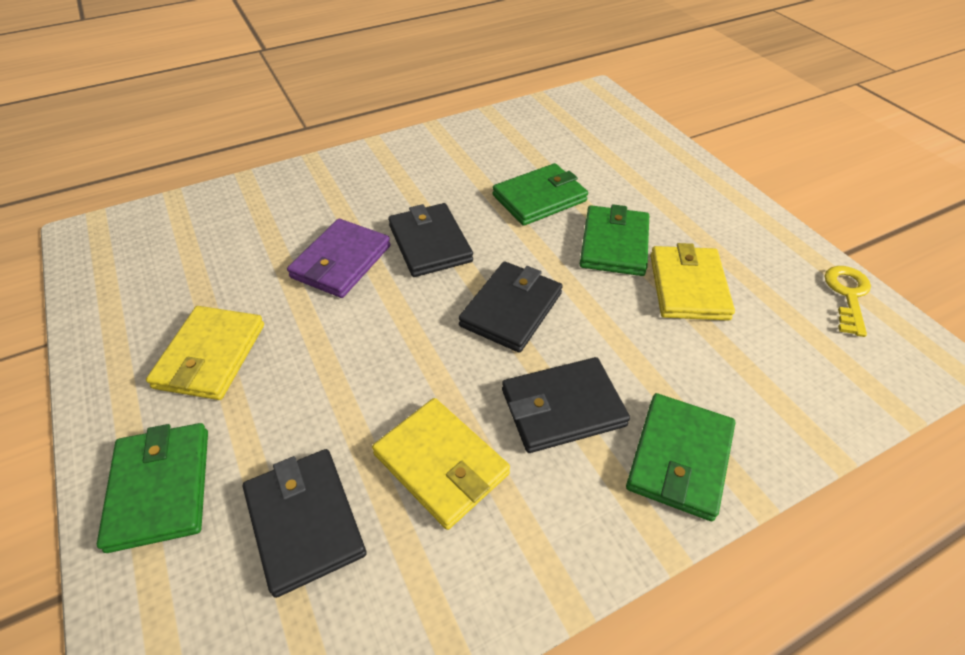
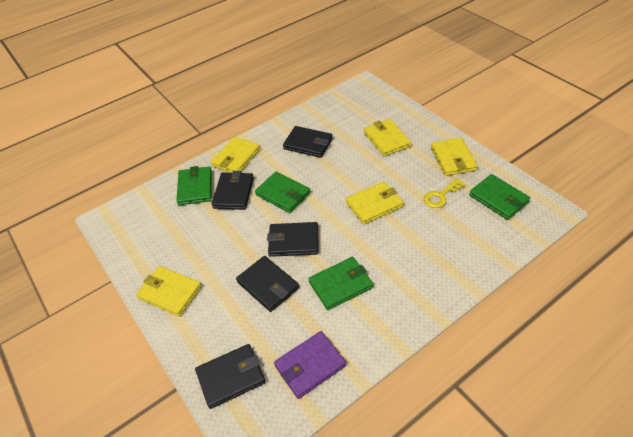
black wallet: 4 -> 5
yellow wallet: 3 -> 5

